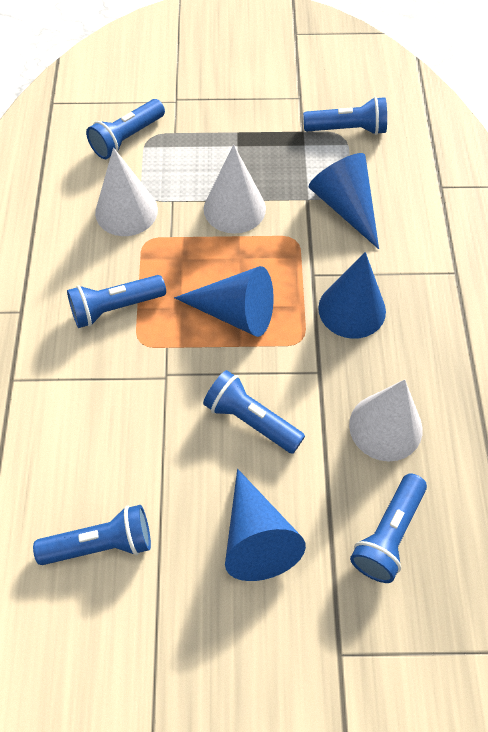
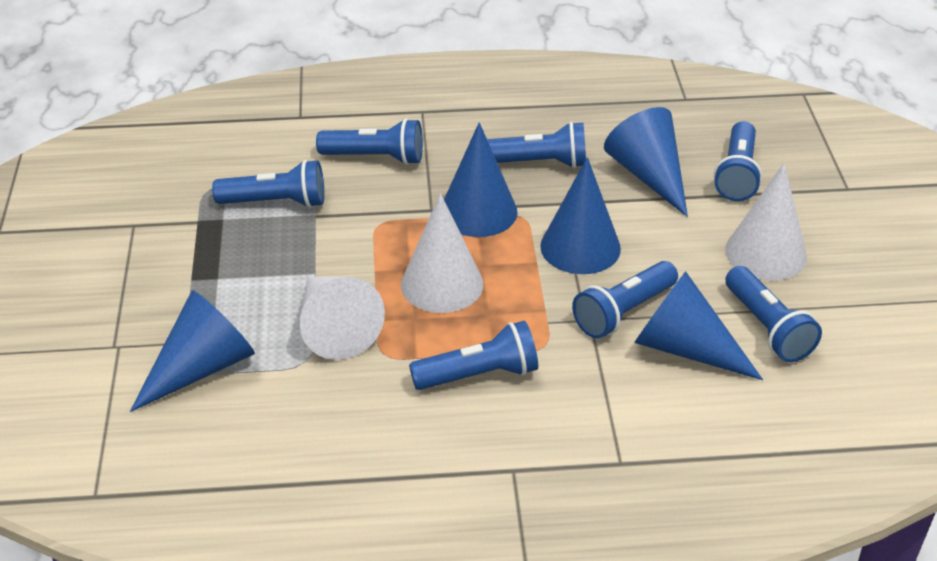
blue cone: 4 -> 5
blue flashlight: 6 -> 7

